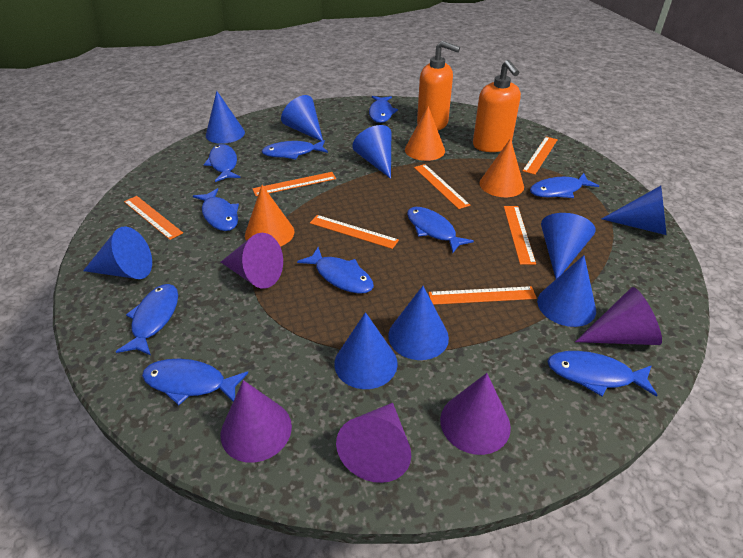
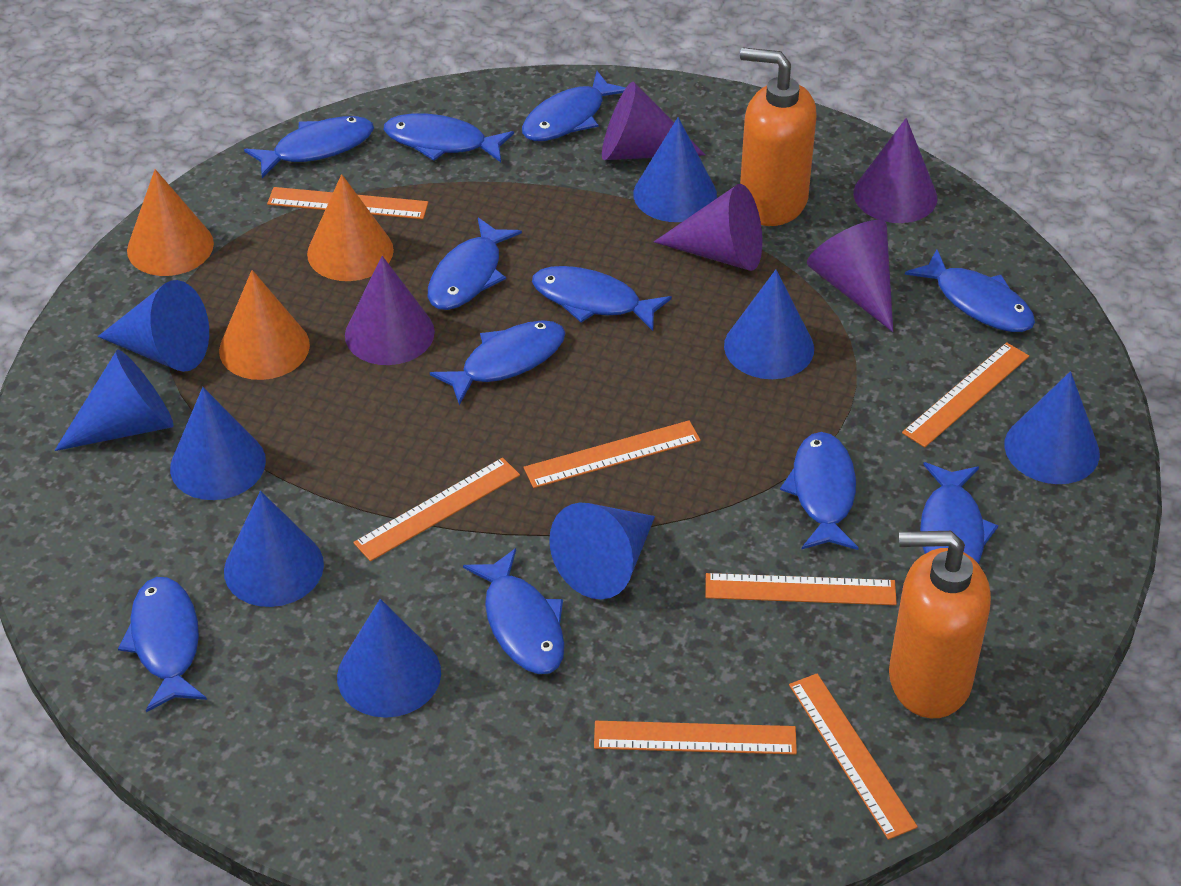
blue fish: 10 -> 11

